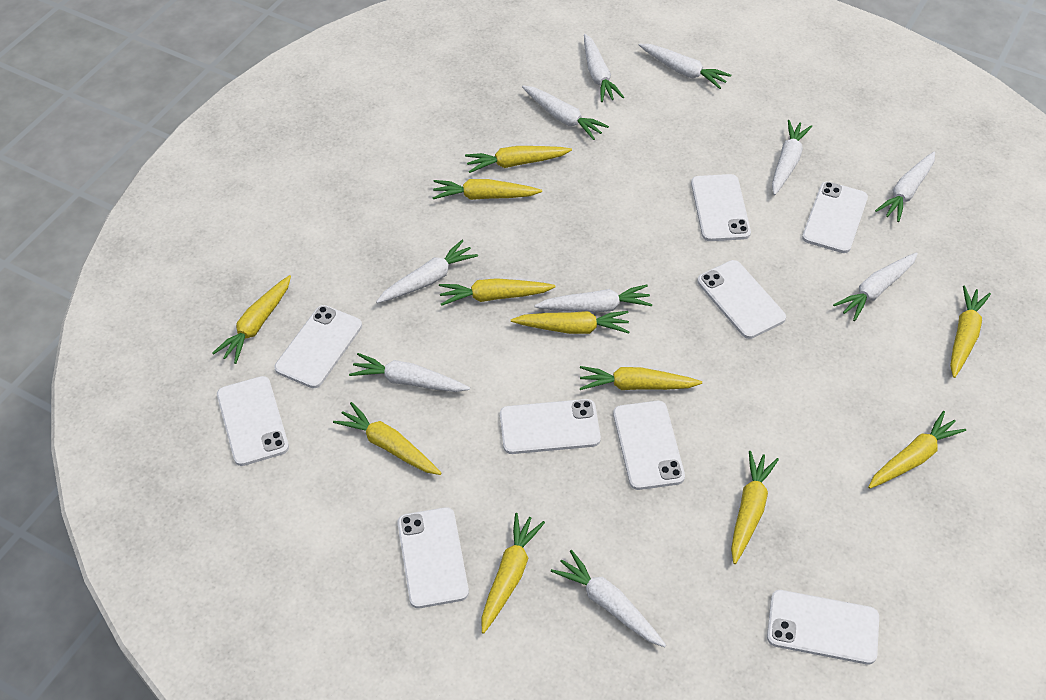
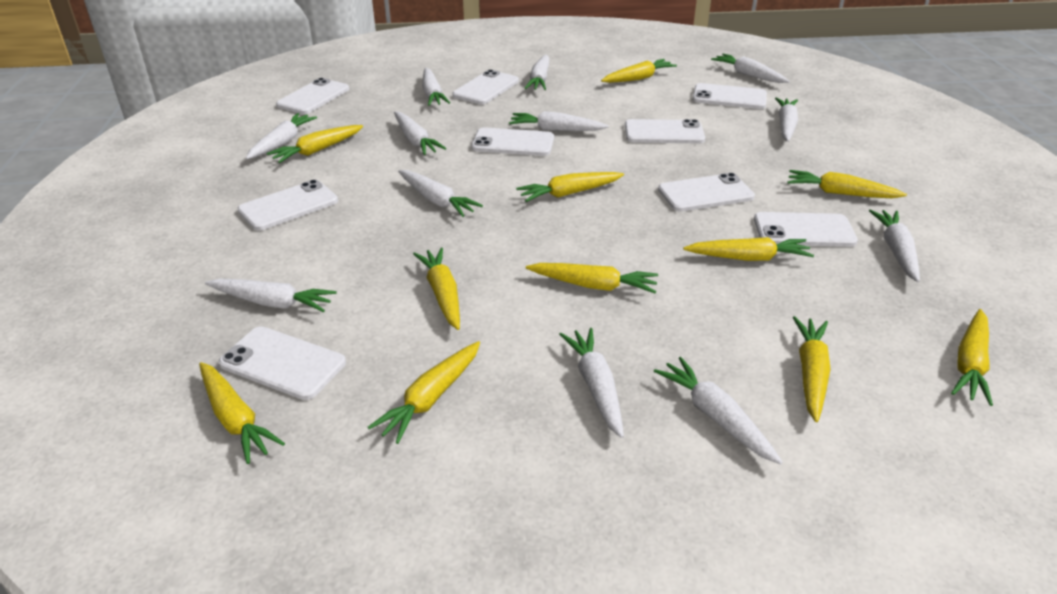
white carrot: 10 -> 12

